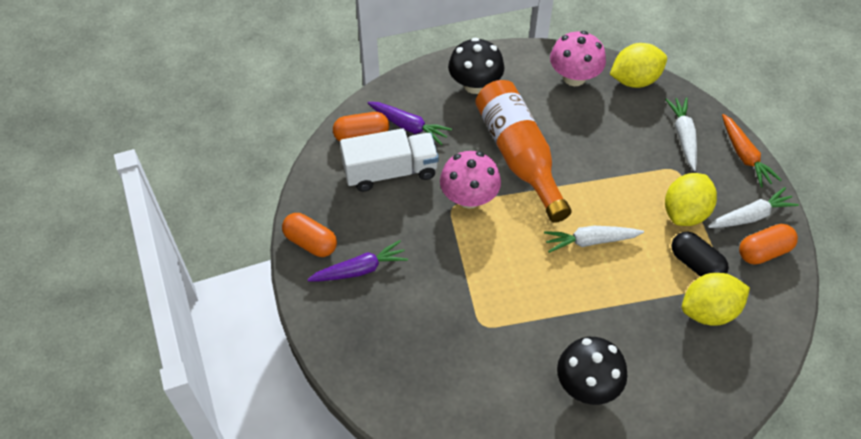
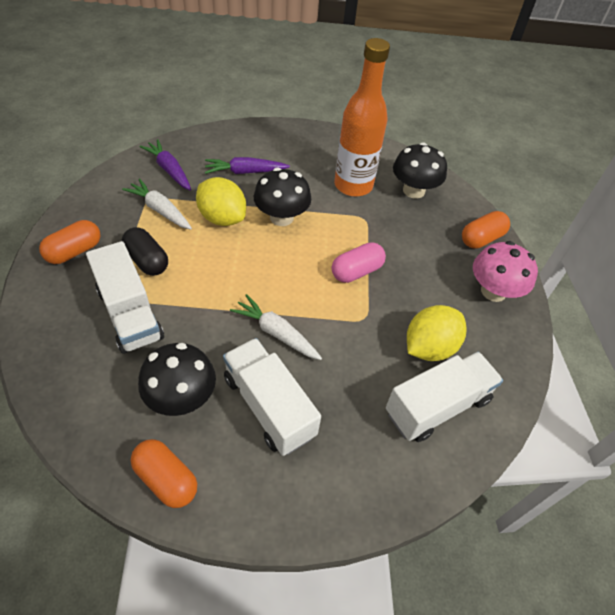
black mushroom: 2 -> 3
orange carrot: 1 -> 0
pink capsule: 0 -> 1
pink mushroom: 2 -> 1
white carrot: 3 -> 2
white truck: 1 -> 3
yellow lemon: 3 -> 2

